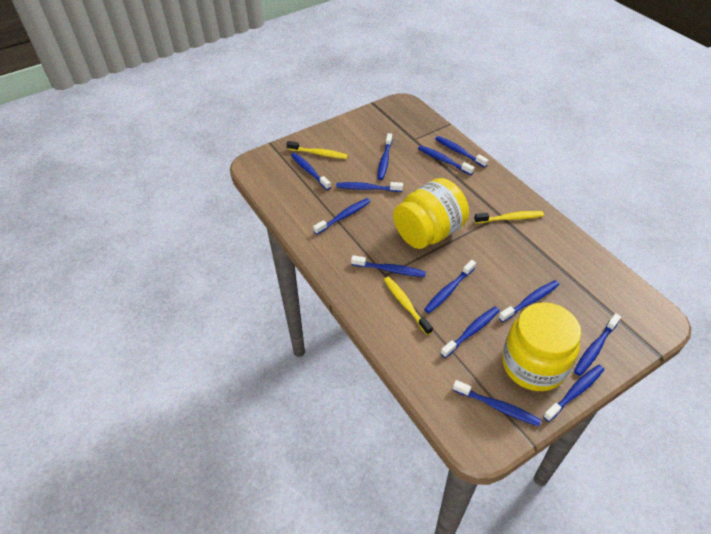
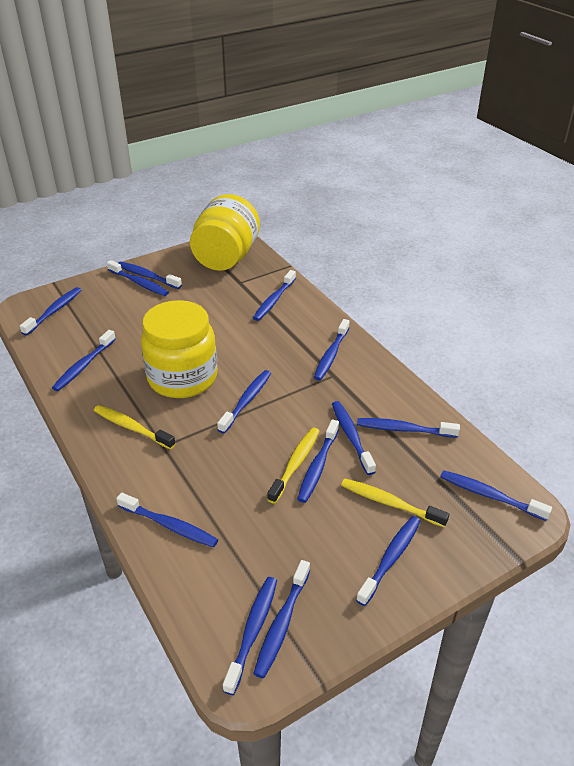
blue toothbrush: 13 -> 15

